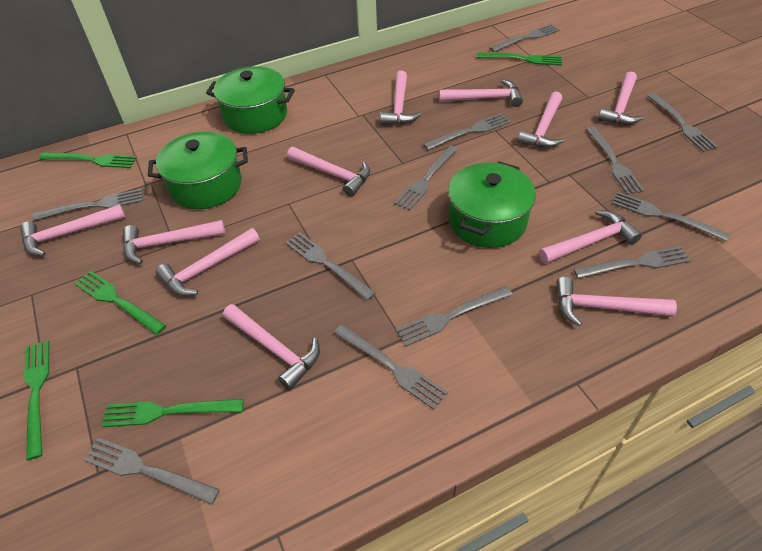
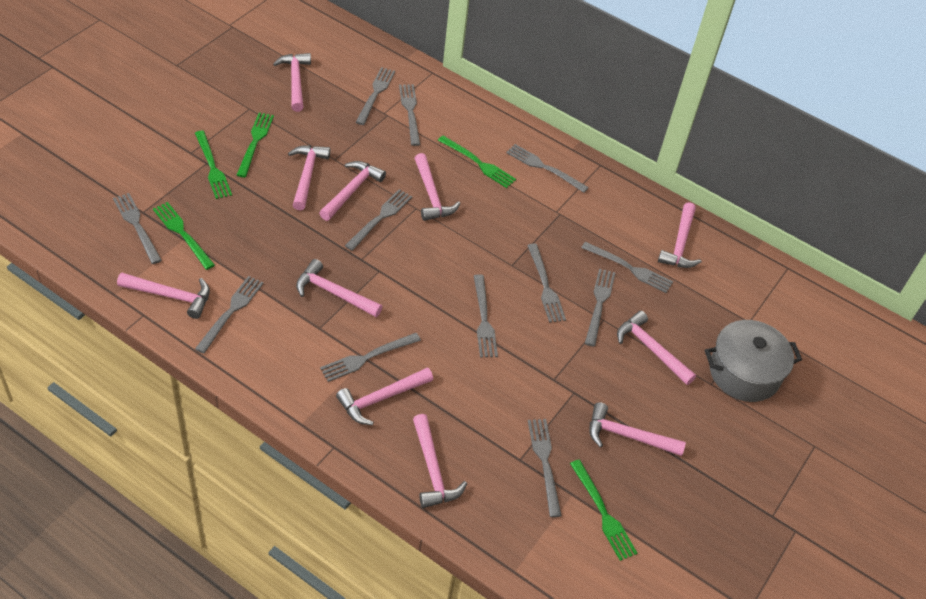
green pot: 3 -> 0
grey pot: 0 -> 1

